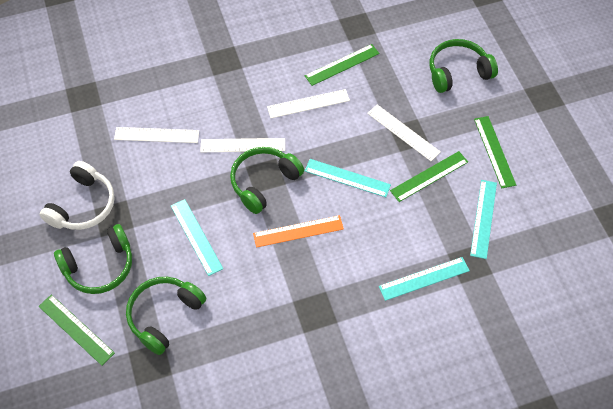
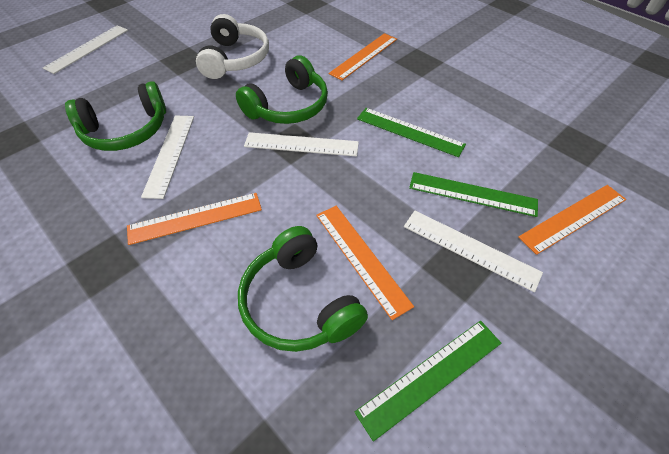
green headphones: 4 -> 3
green ruler: 4 -> 3
orange ruler: 1 -> 4
turquoise ruler: 4 -> 0

